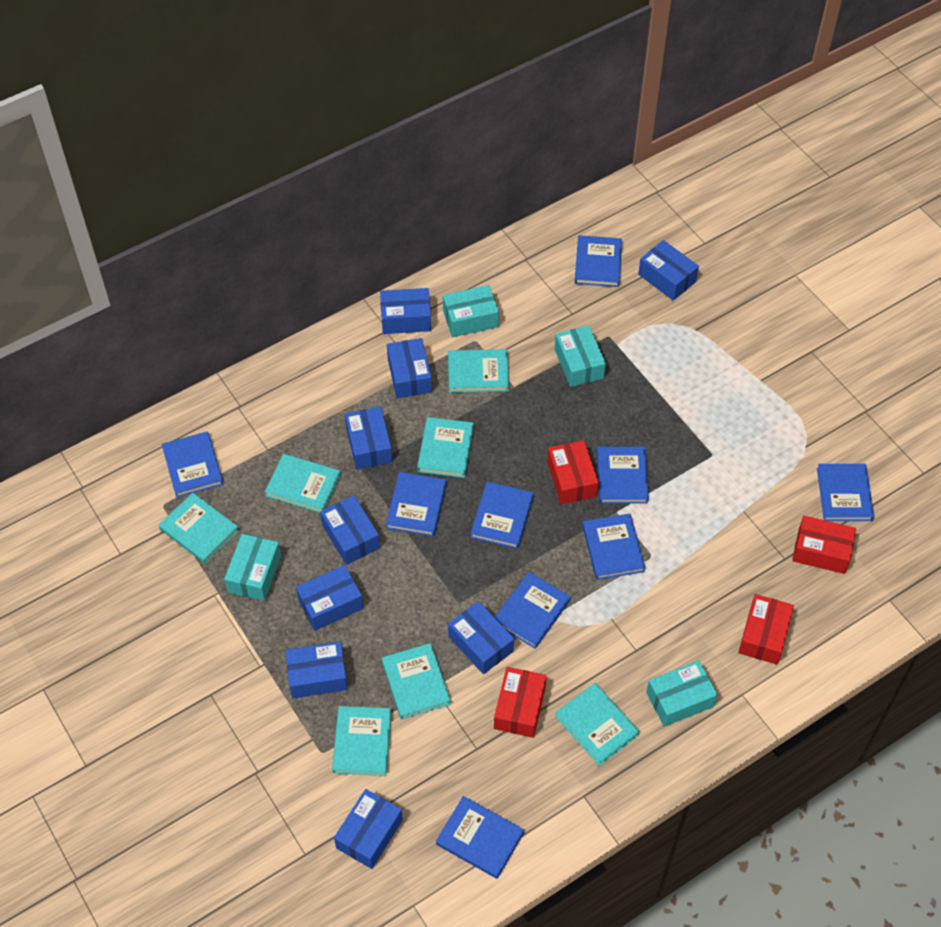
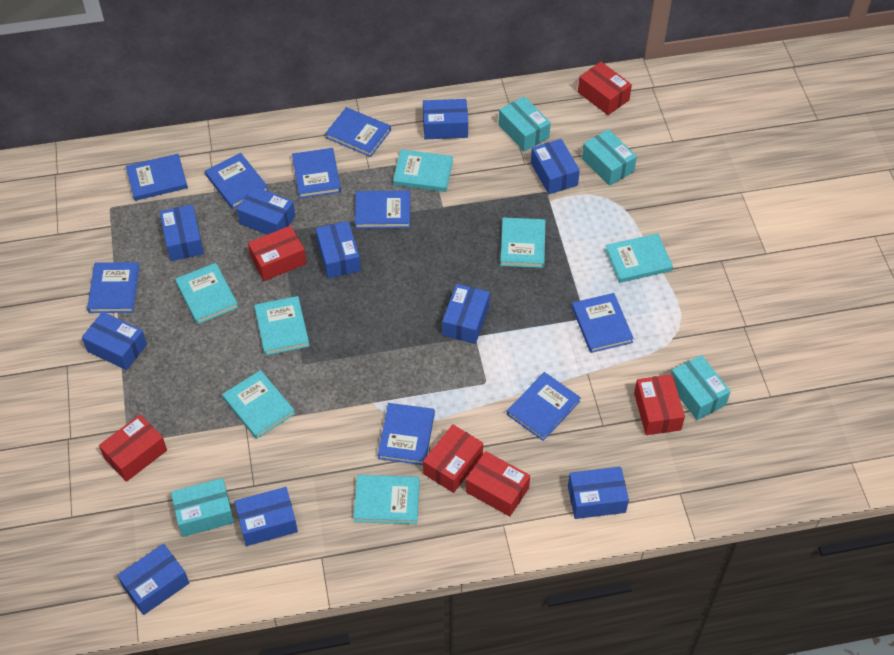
blue box: 9 -> 10
red box: 4 -> 6

